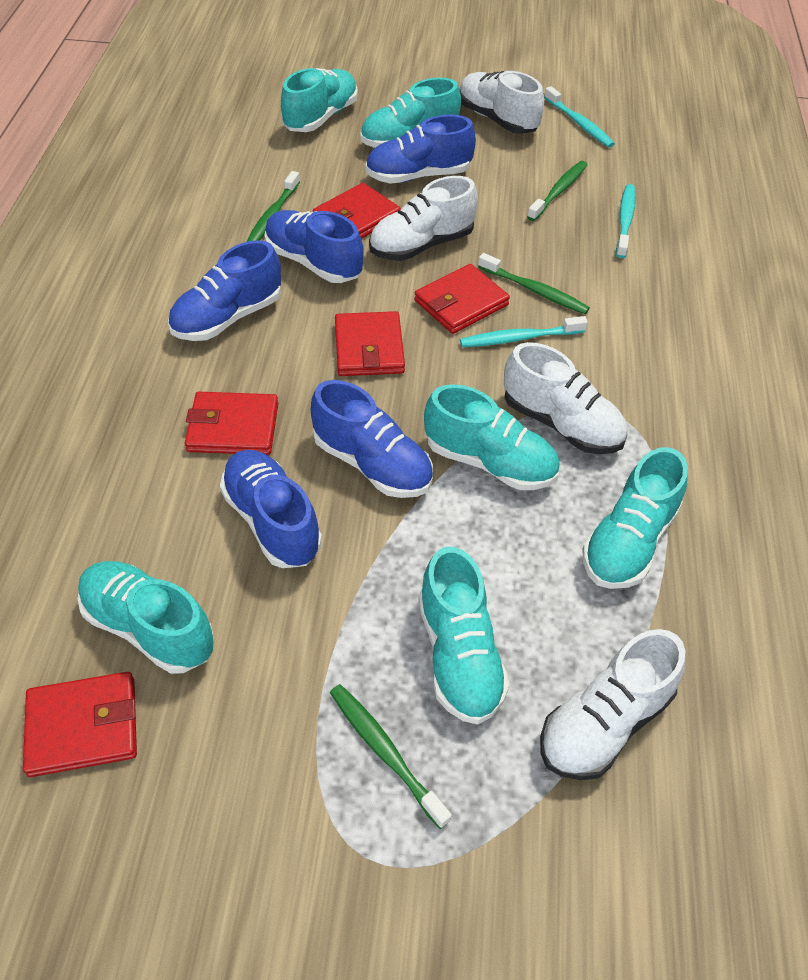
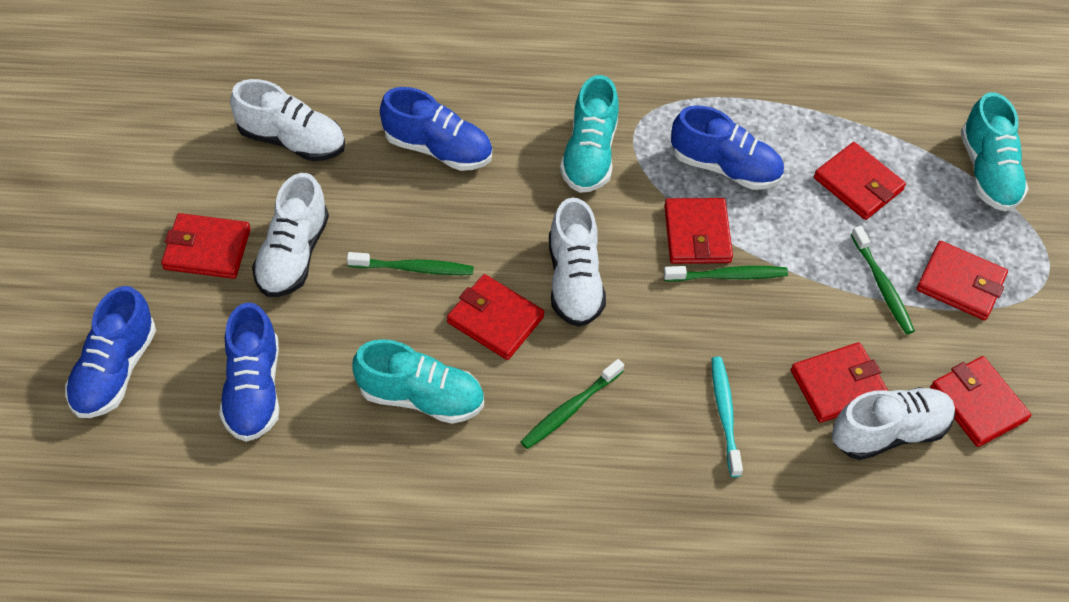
blue shoe: 5 -> 4
red wallet: 5 -> 7
turquoise shoe: 6 -> 3
turquoise toothbrush: 3 -> 1

